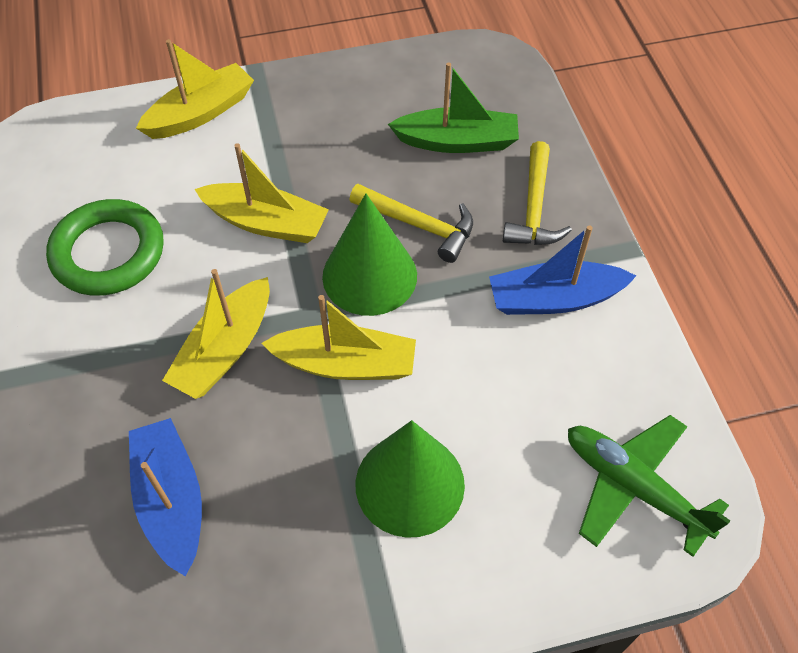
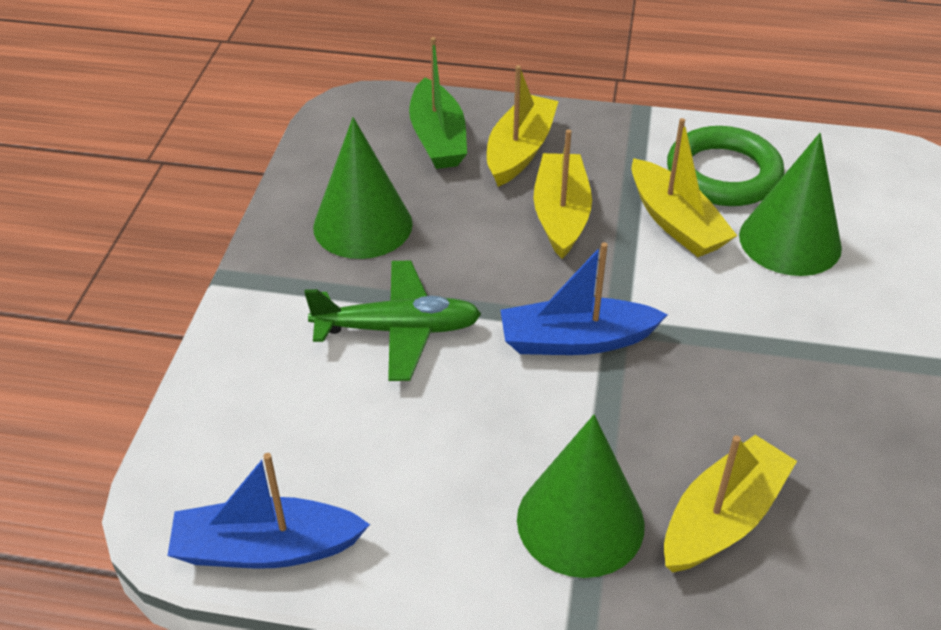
green cone: 2 -> 3
yellow hammer: 2 -> 0

